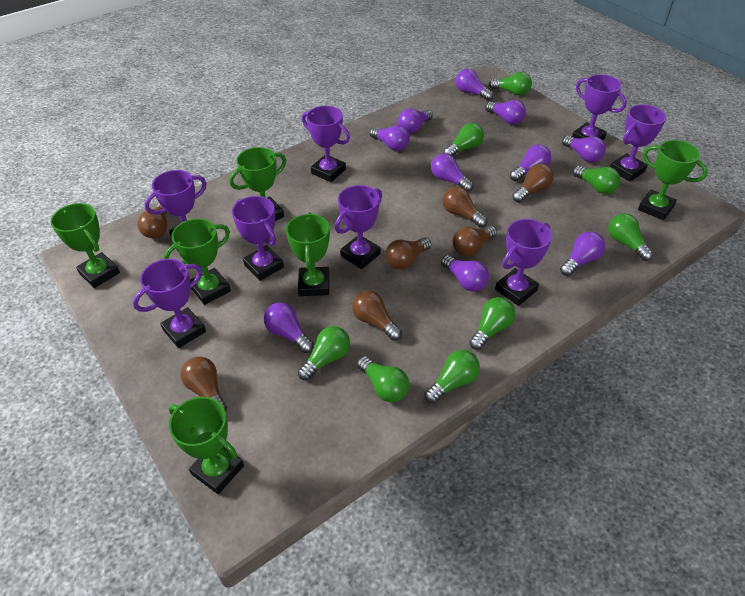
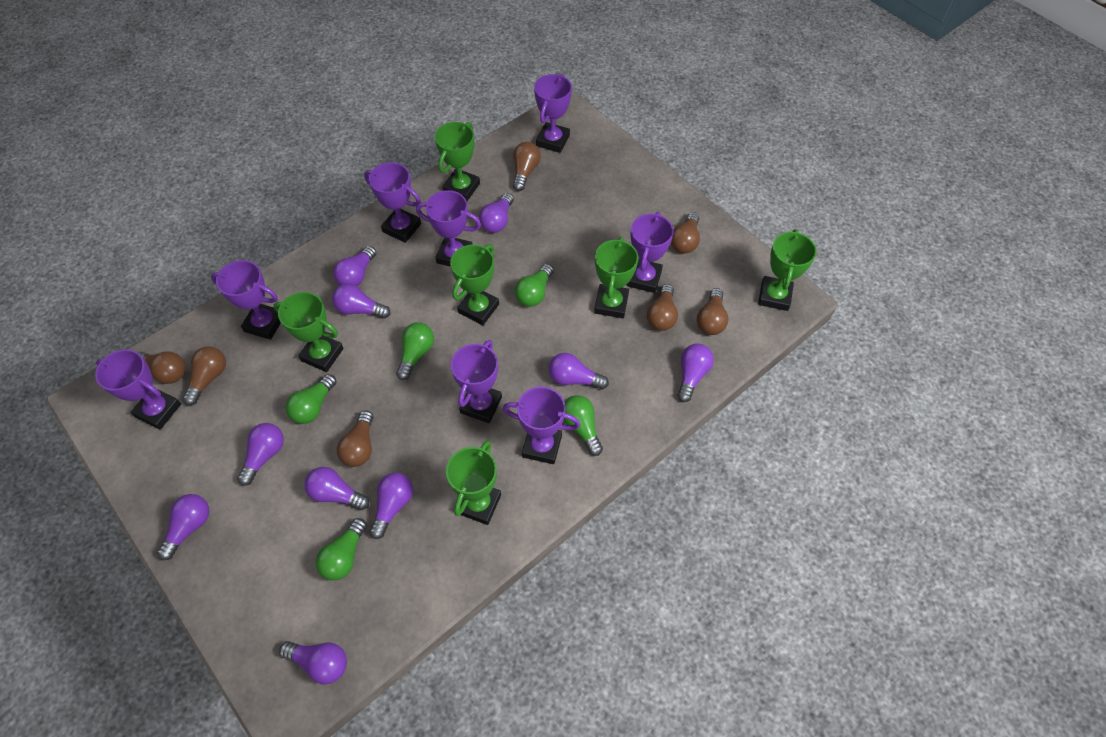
green light bulb: 8 -> 5

